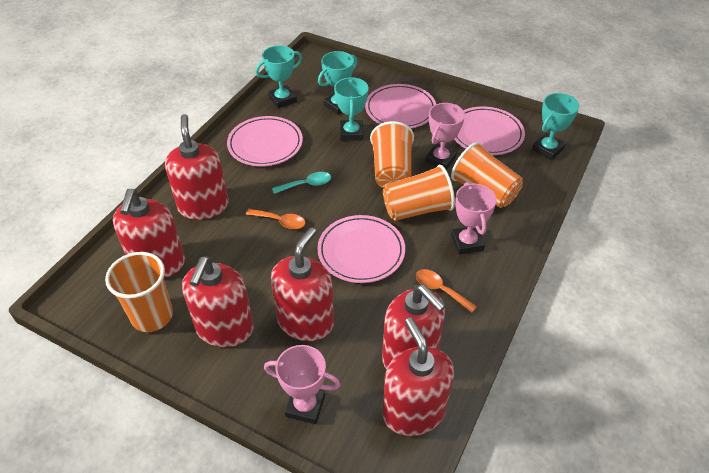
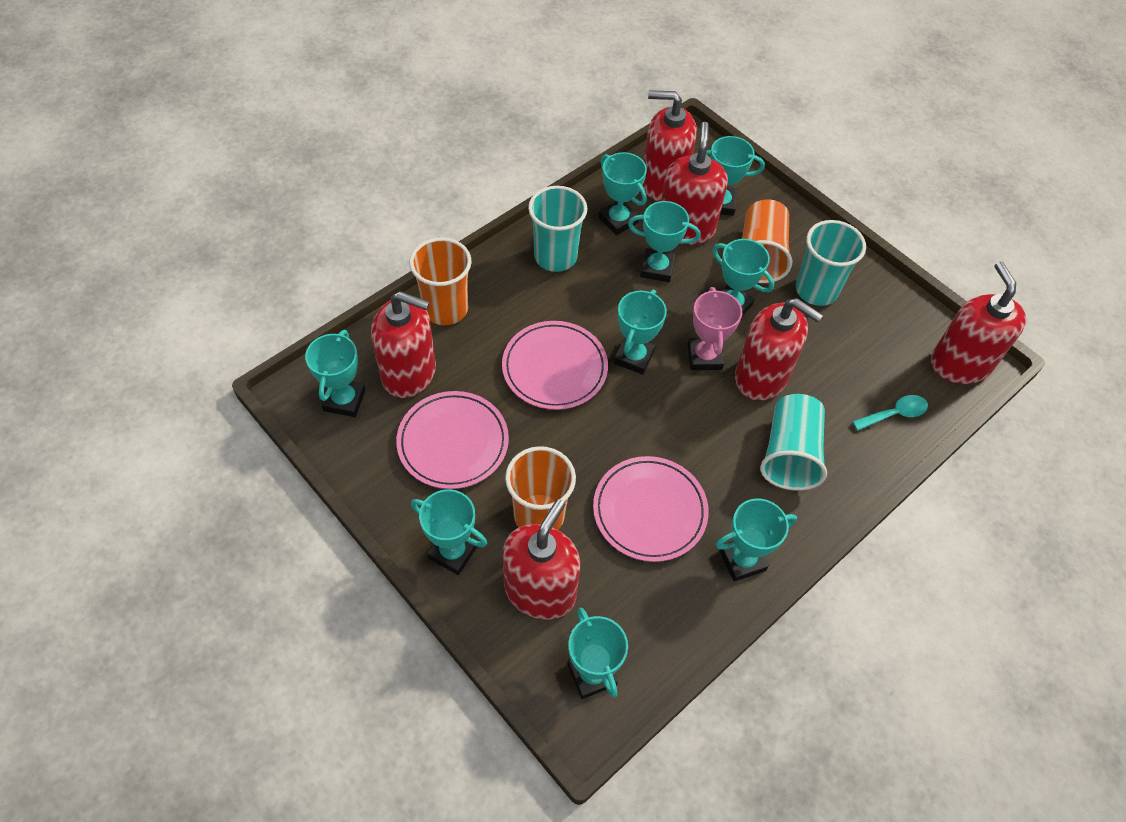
orange cup: 4 -> 3
orange spoon: 2 -> 0
pink plate: 4 -> 3
pink trophy: 3 -> 1
turquoise cup: 0 -> 3
turquoise trophy: 4 -> 9

